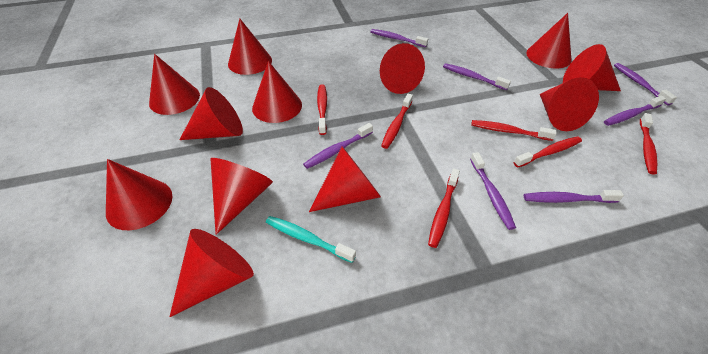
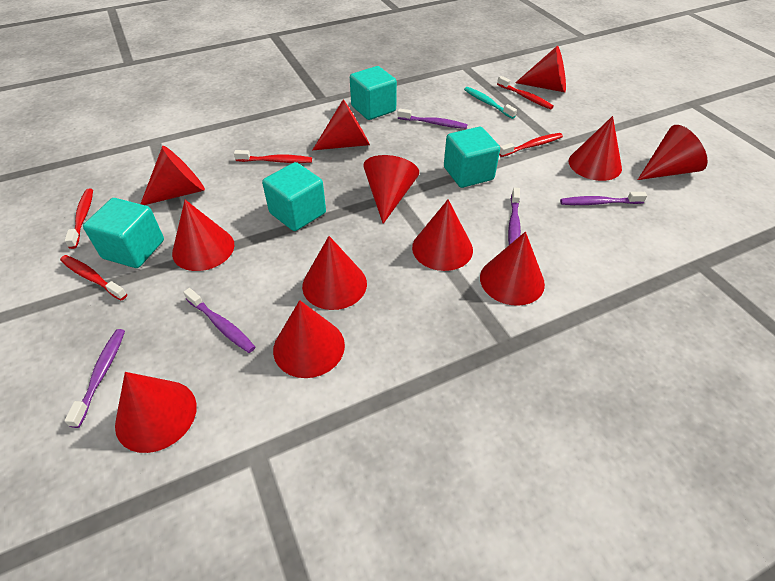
purple toothbrush: 7 -> 5
red toothbrush: 6 -> 5
turquoise cube: 0 -> 4

